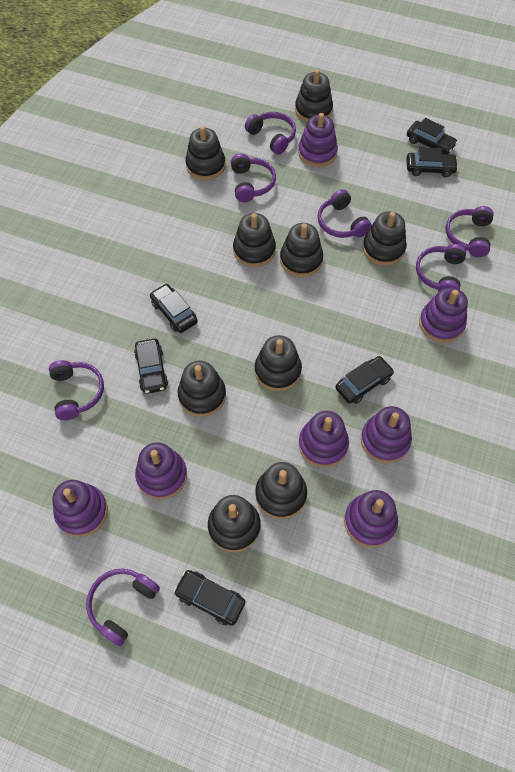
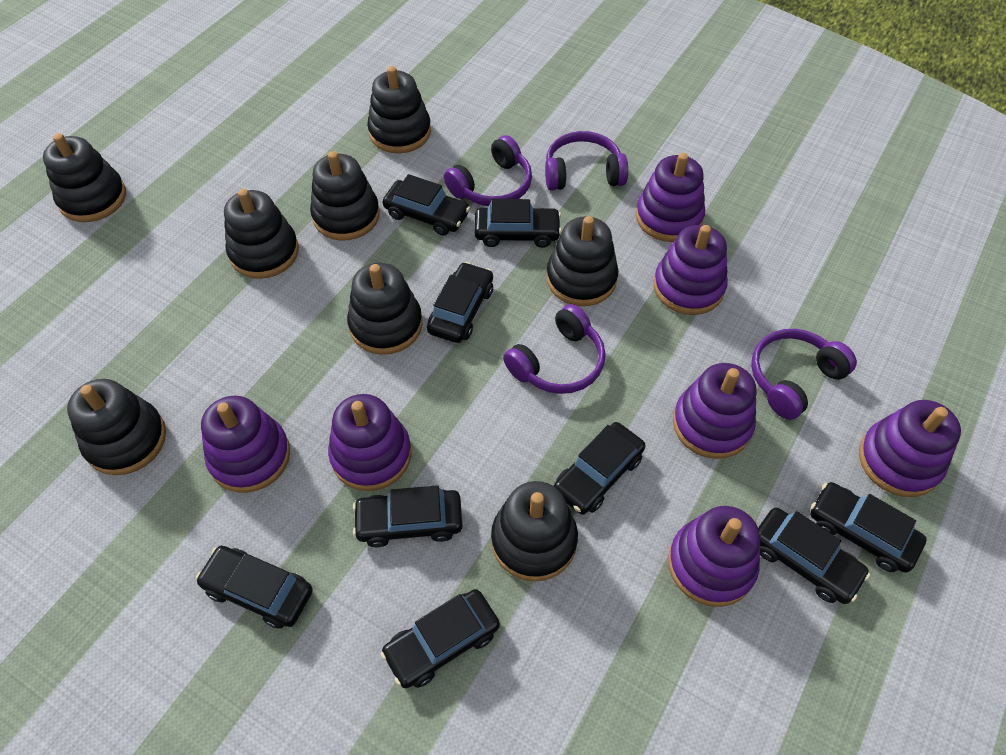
black car: 6 -> 9
black stacking toy: 9 -> 8
purple headphones: 7 -> 4

